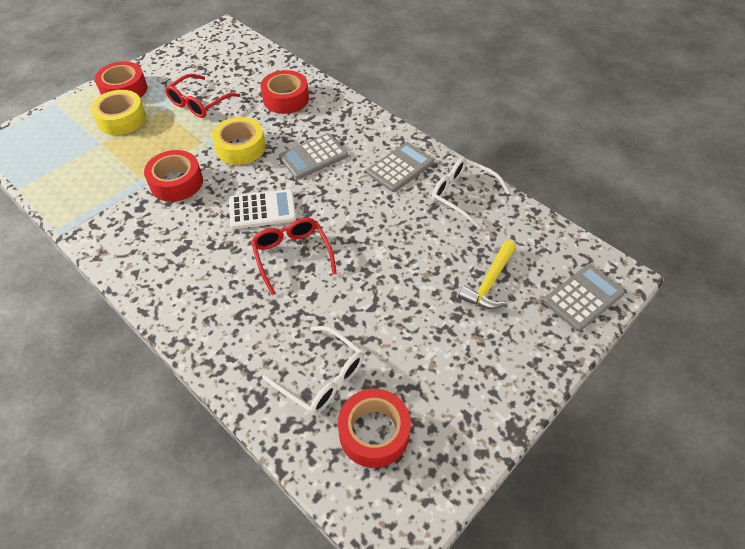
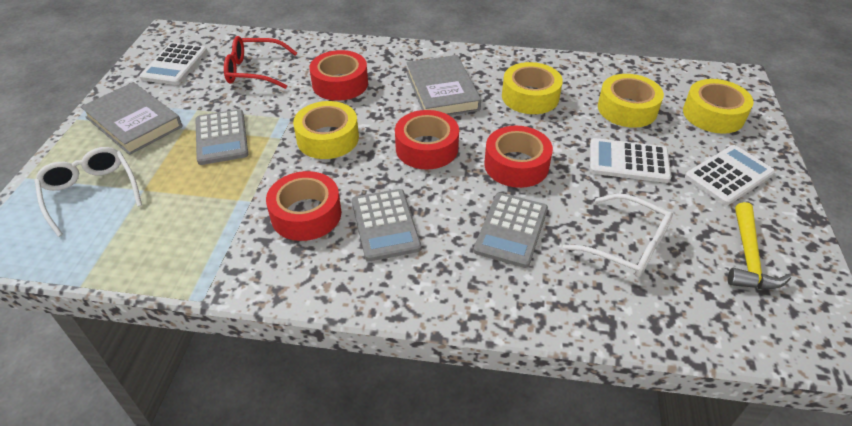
grey book: 0 -> 2
red glasses: 2 -> 1
white calculator: 1 -> 3
yellow tape: 2 -> 4

